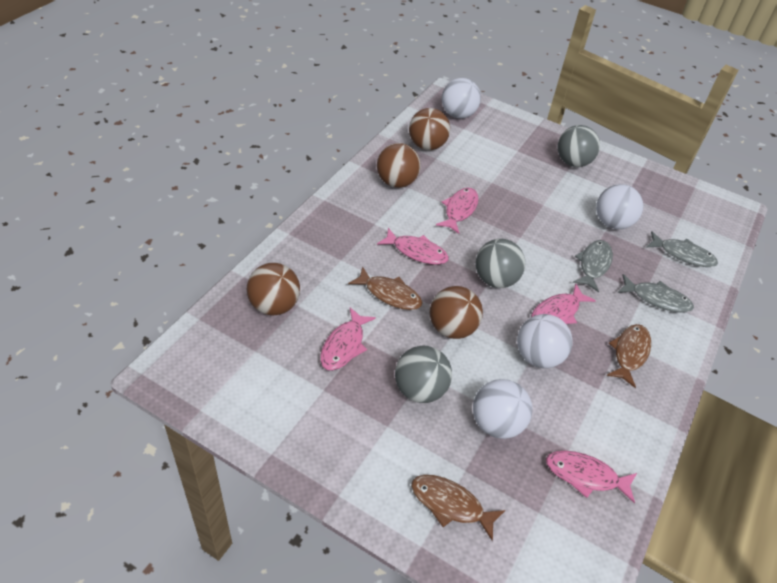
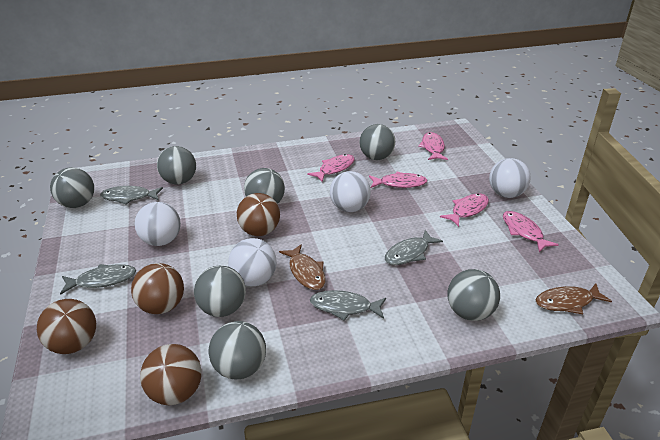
brown fish: 3 -> 2
grey ball: 3 -> 7
grey fish: 3 -> 4

